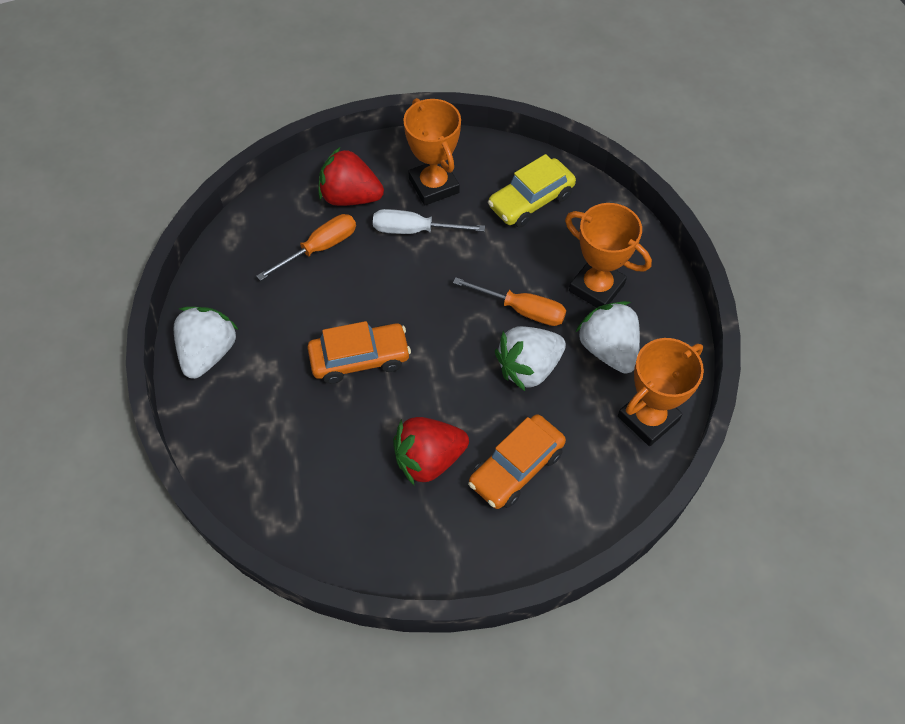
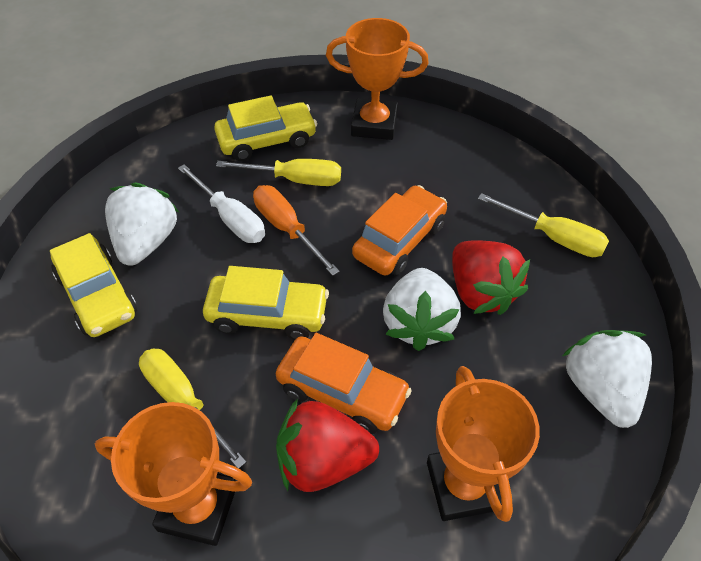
orange screwdriver: 2 -> 1
yellow car: 1 -> 3
yellow screwdriver: 0 -> 3

